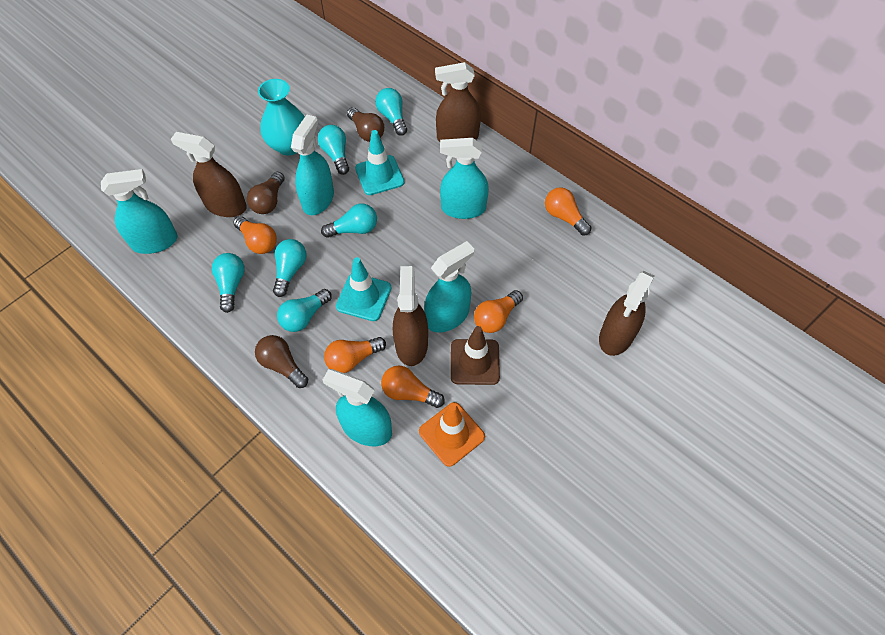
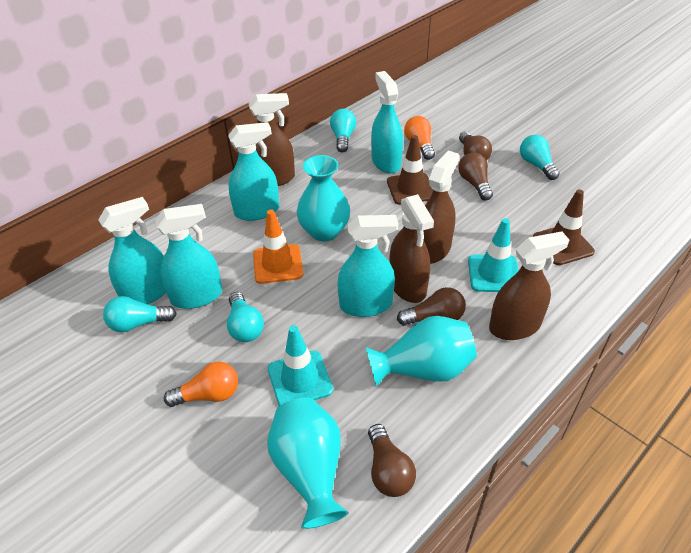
brown light bulb: 3 -> 4
brown traffic cone: 1 -> 2
orange light bulb: 5 -> 2
turquoise light bulb: 6 -> 4
turquoise vase: 1 -> 3

